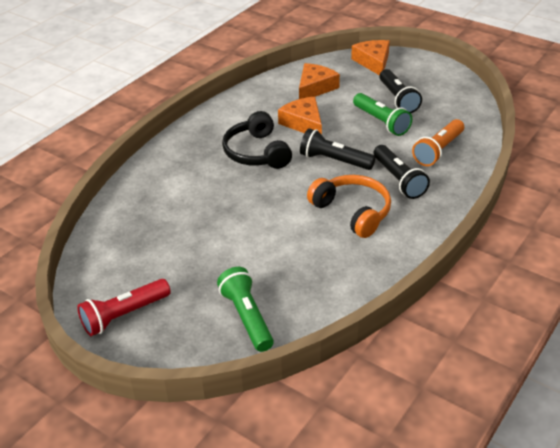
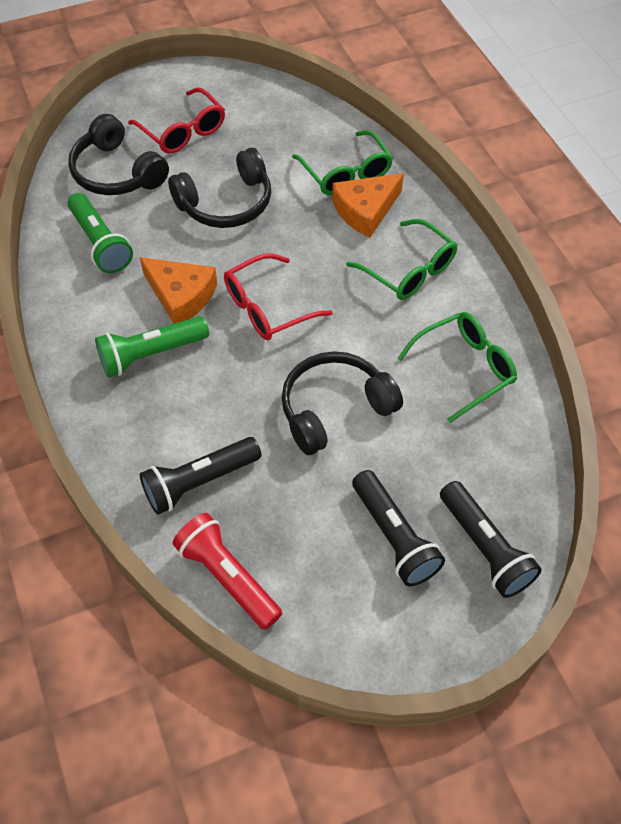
black headphones: 1 -> 3
green glasses: 0 -> 3
orange cheese: 3 -> 2
orange flashlight: 1 -> 0
orange headphones: 1 -> 0
red glasses: 0 -> 2

